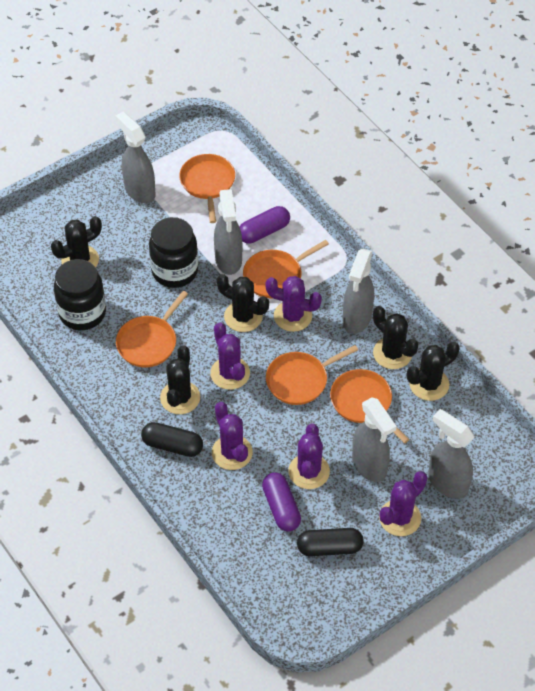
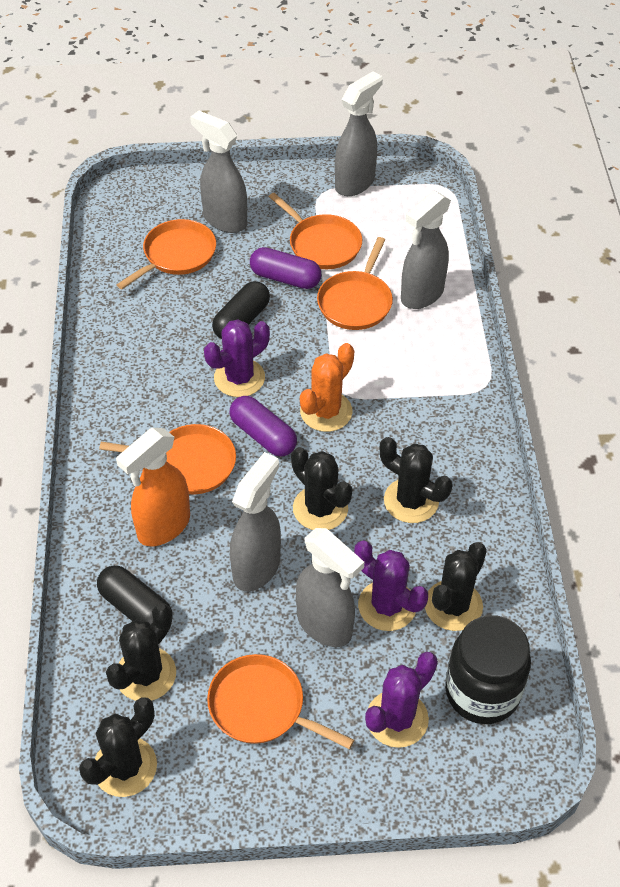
black jar: 2 -> 1
orange cactus: 0 -> 1
orange spray bottle: 0 -> 1
purple cactus: 5 -> 3

